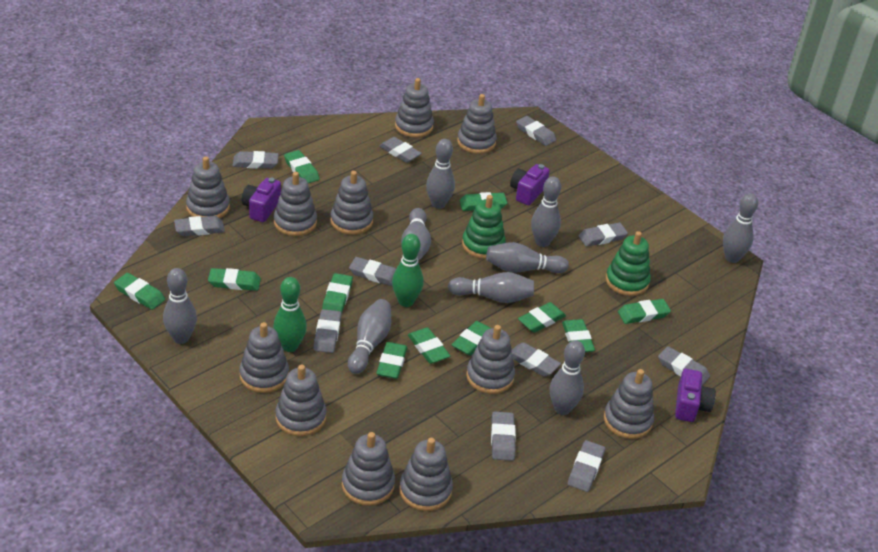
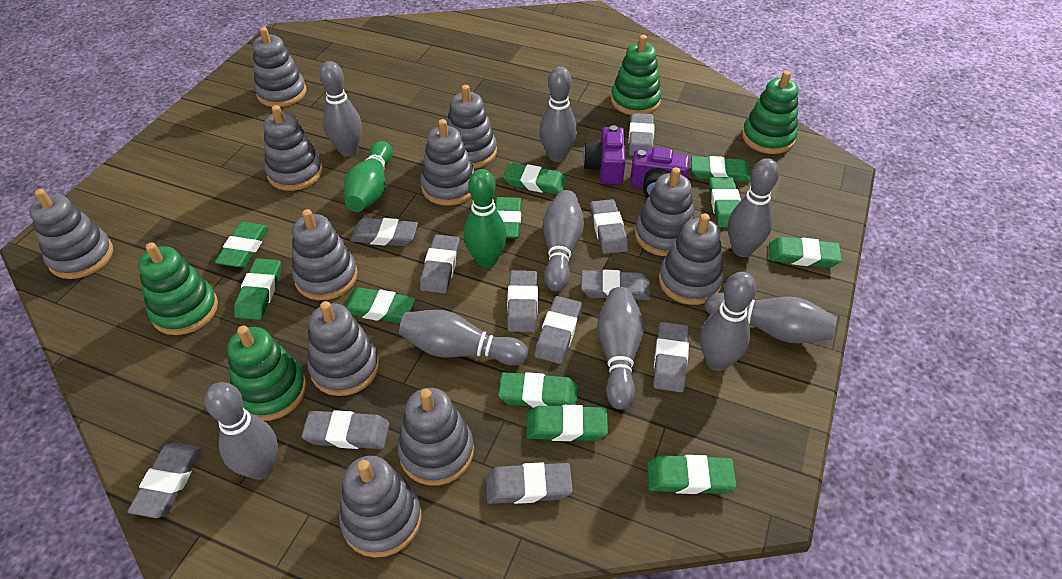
green stacking toy: 2 -> 4
purple camera: 3 -> 2

